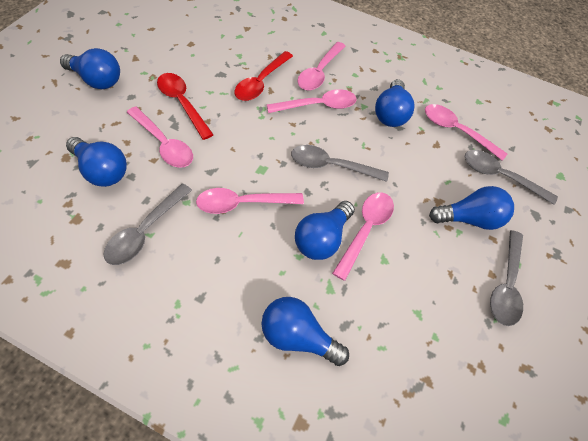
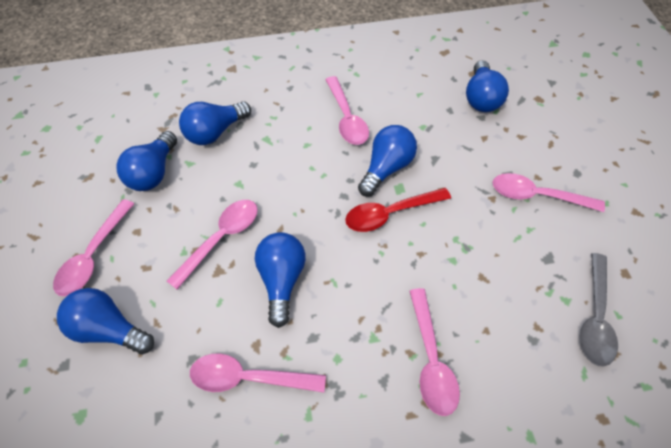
grey spoon: 4 -> 1
red spoon: 2 -> 1

